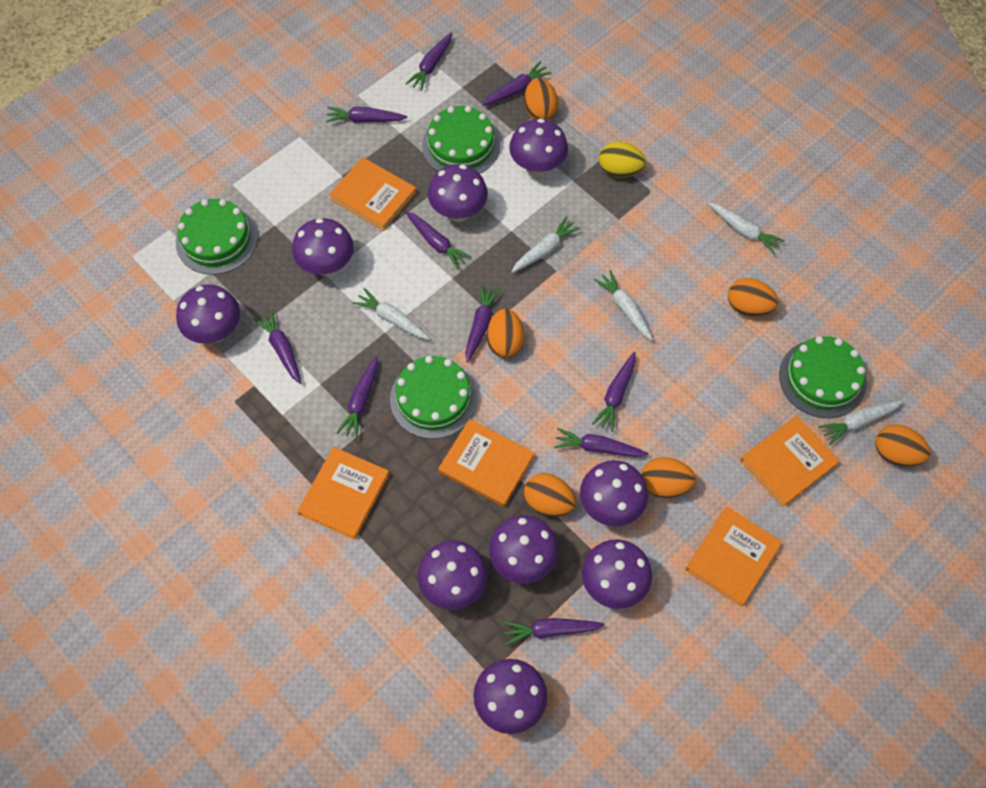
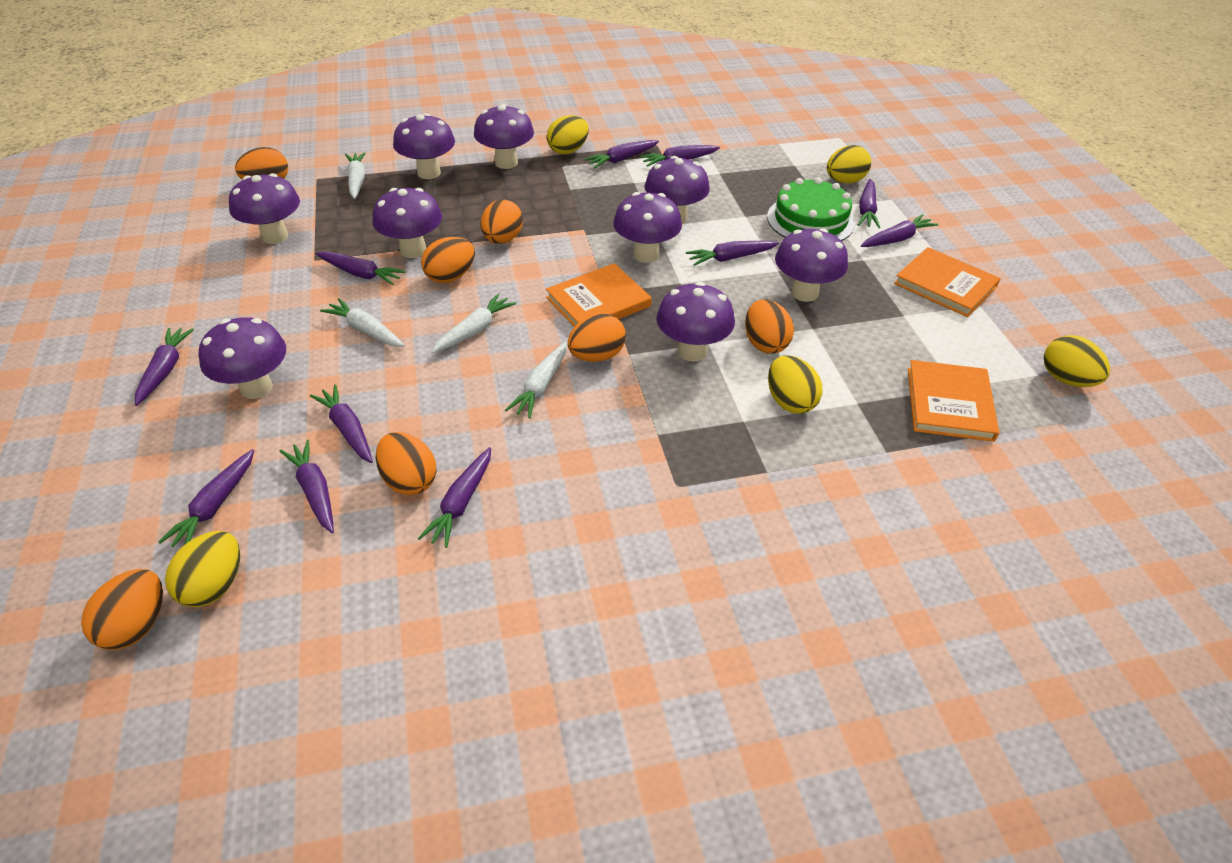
green cake: 4 -> 1
orange book: 5 -> 3
orange egg: 6 -> 7
purple carrot: 10 -> 11
white carrot: 5 -> 4
yellow egg: 1 -> 5

